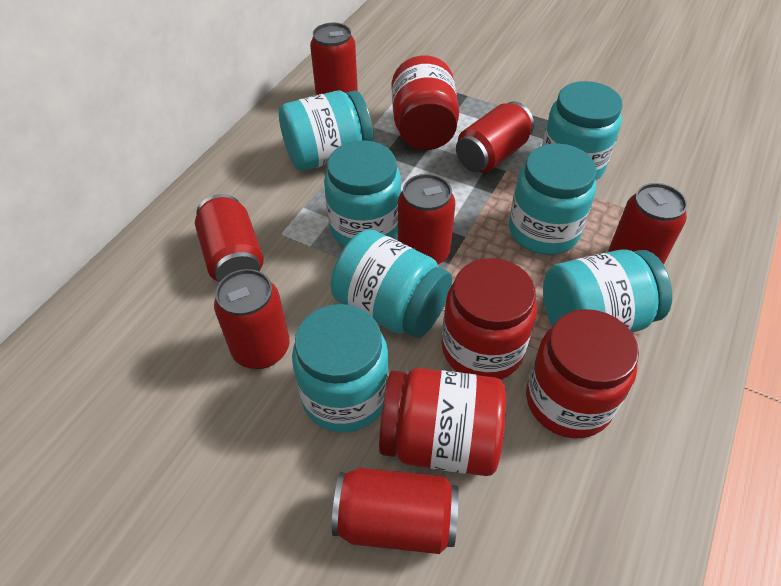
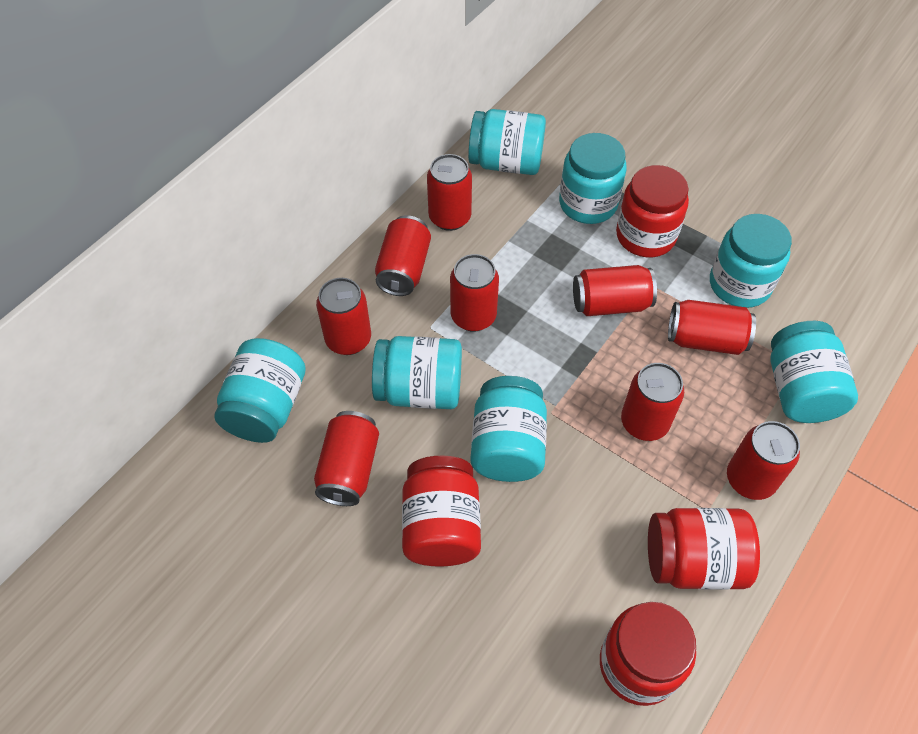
red can: 7 -> 9

